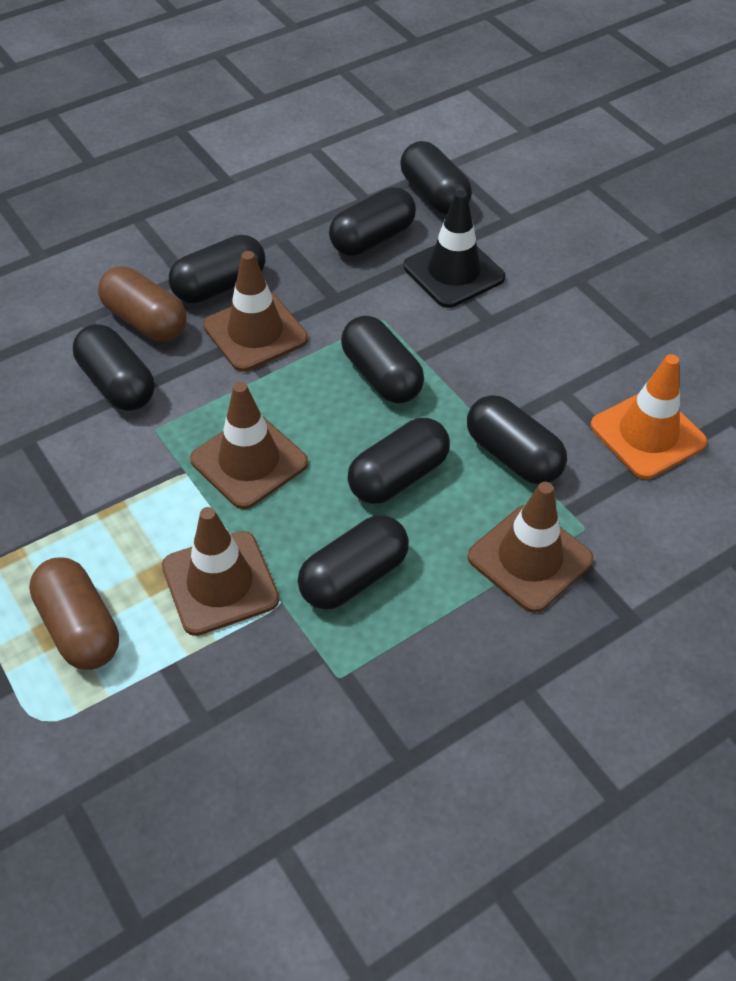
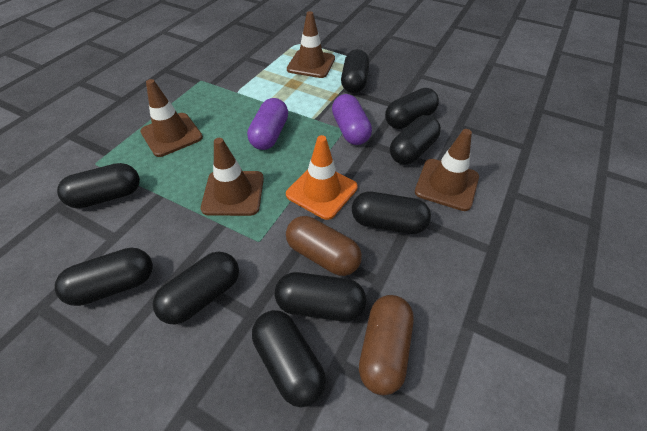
black capsule: 8 -> 9
black traffic cone: 1 -> 0
purple capsule: 0 -> 2

